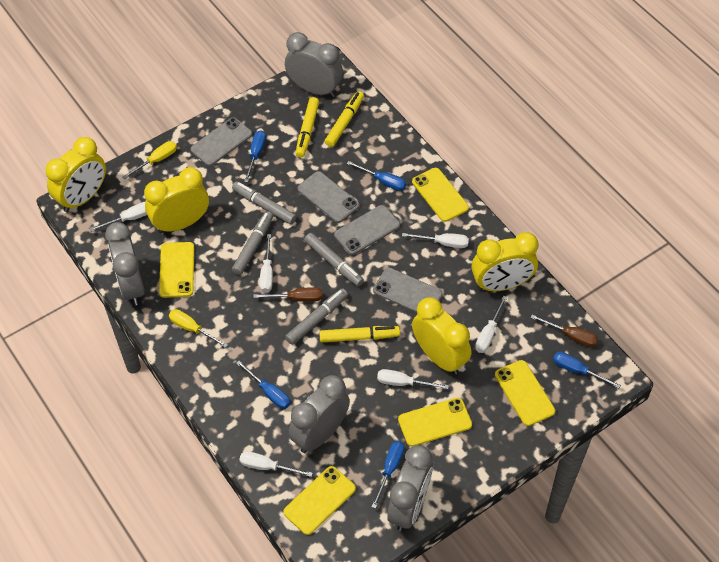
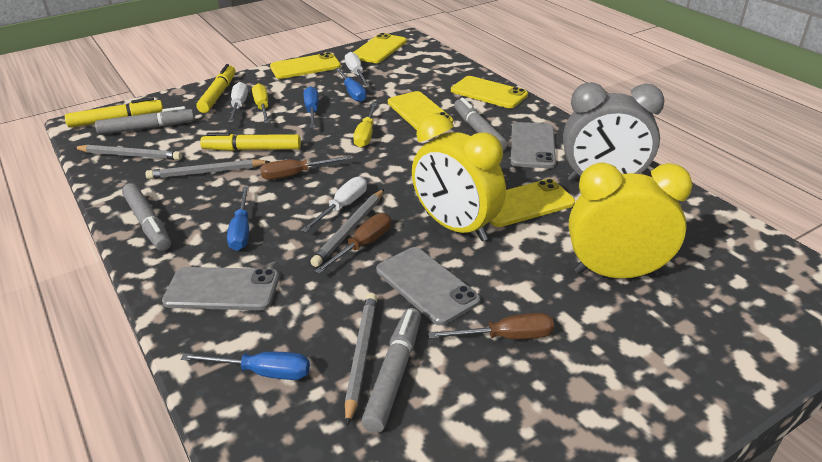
blue screwdriver: 5 -> 4
brown screwdriver: 2 -> 3
grey clock: 4 -> 1
grey pencil: 0 -> 4
grey phone: 4 -> 3
white screwdriver: 6 -> 3
yellow clock: 4 -> 2

